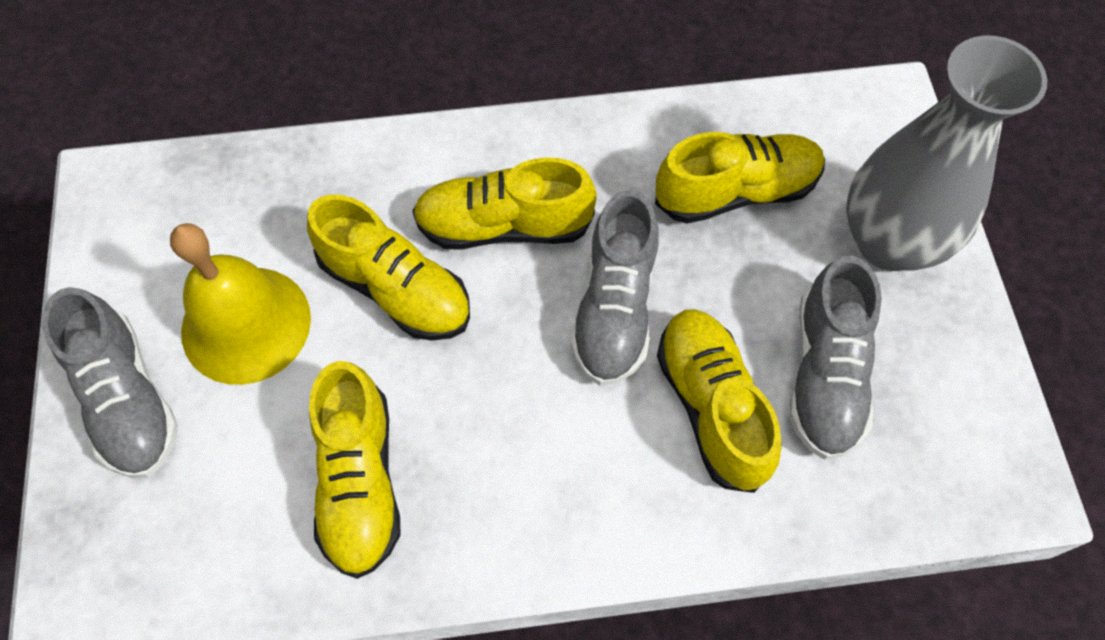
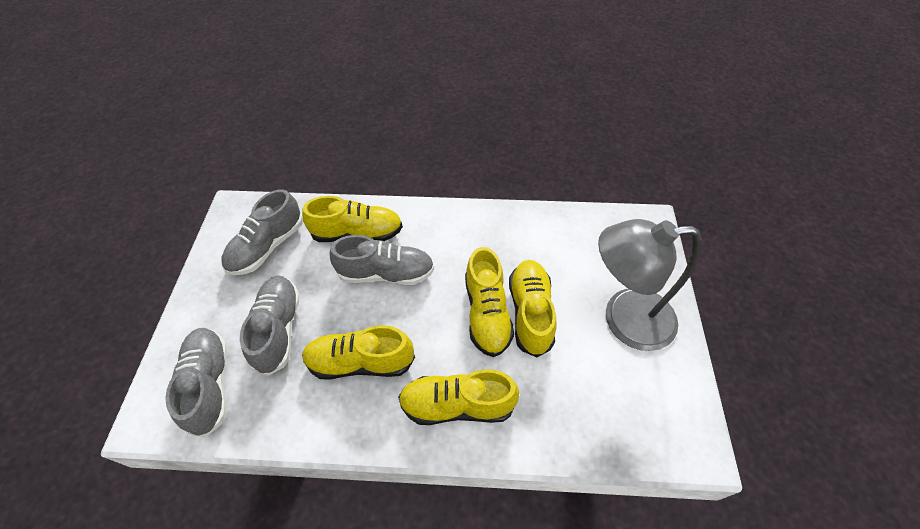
grey lamp: 0 -> 1
grey shoe: 3 -> 4
grey vase: 1 -> 0
yellow bell: 1 -> 0

